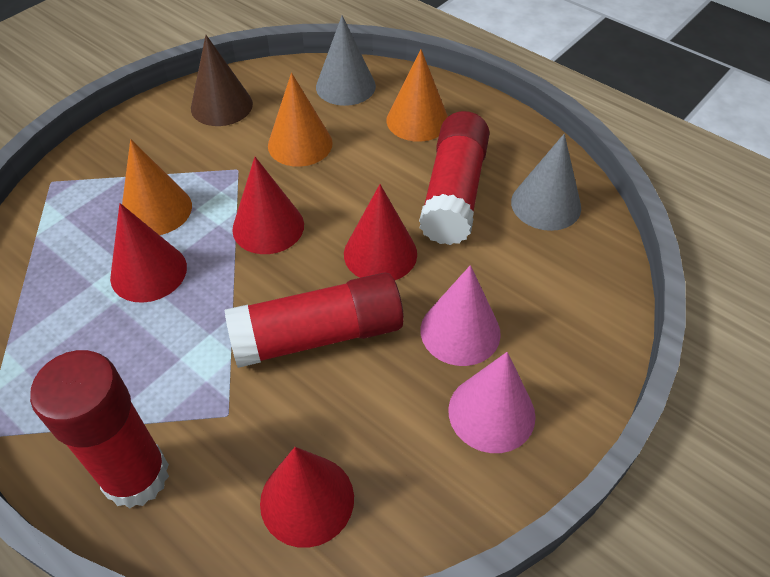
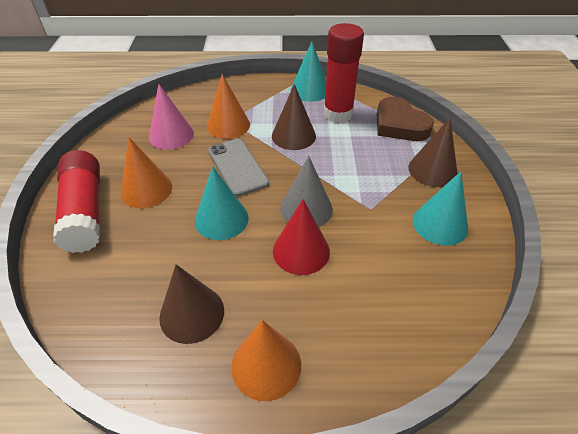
brown cone: 1 -> 3
brown heart: 0 -> 1
grey cone: 2 -> 1
grey phone: 0 -> 1
pink cone: 2 -> 1
red cone: 4 -> 1
red glue stick: 3 -> 2
turquoise cone: 0 -> 3

